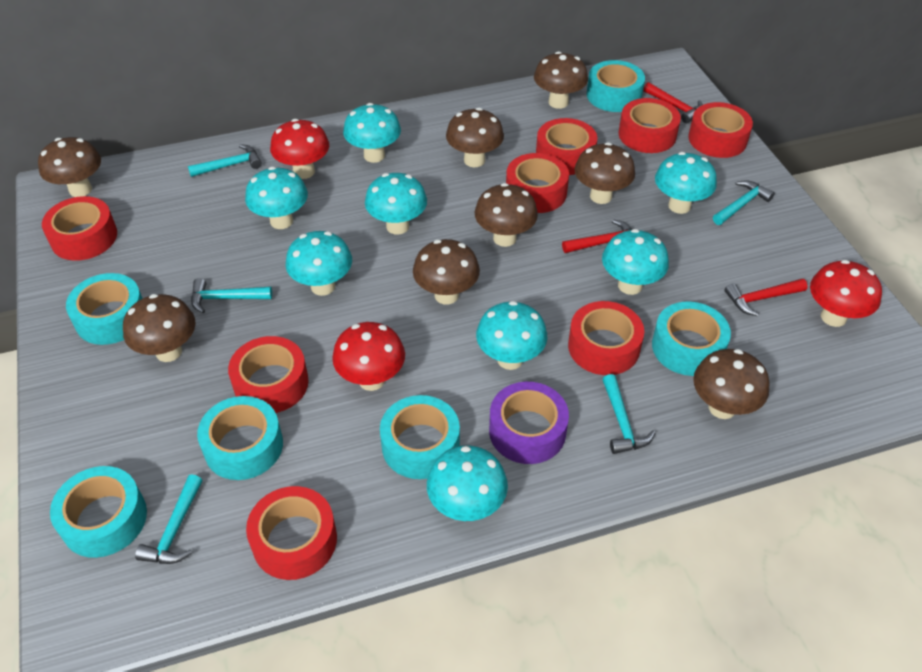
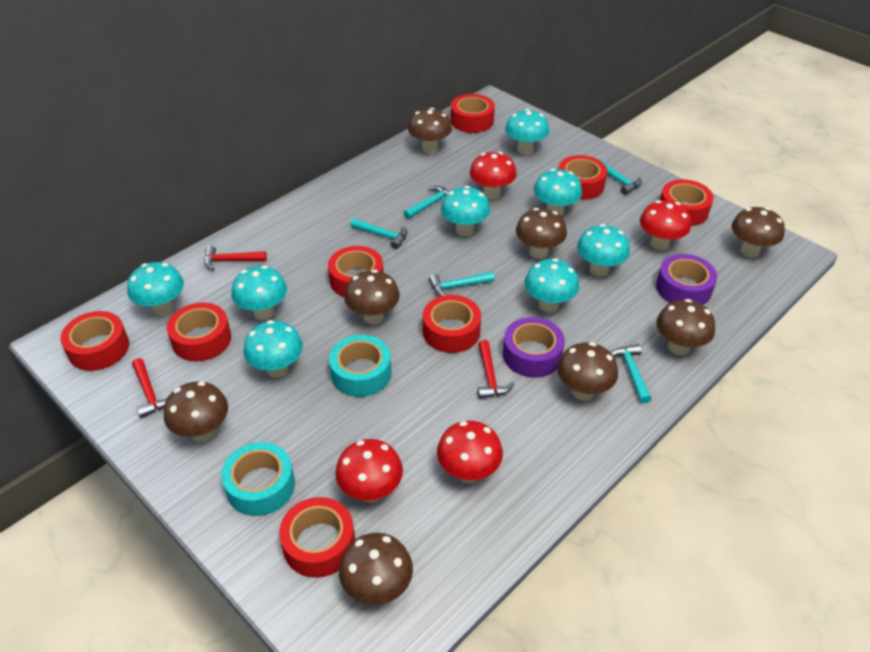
purple tape: 1 -> 2
red mushroom: 3 -> 4
turquoise tape: 6 -> 2

